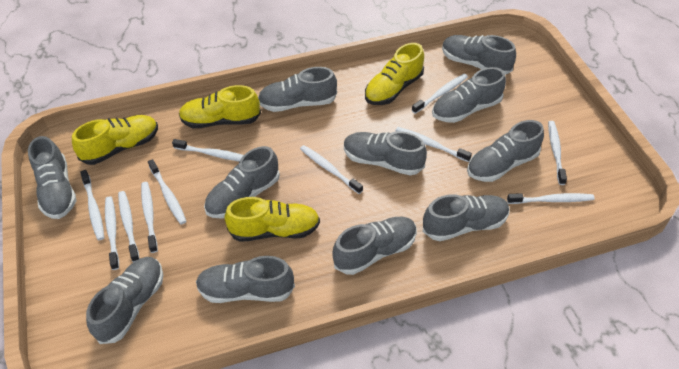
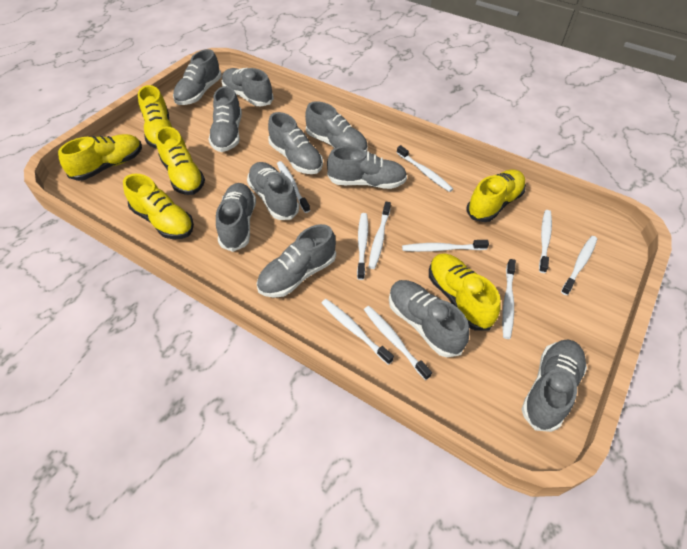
white toothbrush: 11 -> 10
yellow shoe: 4 -> 6

